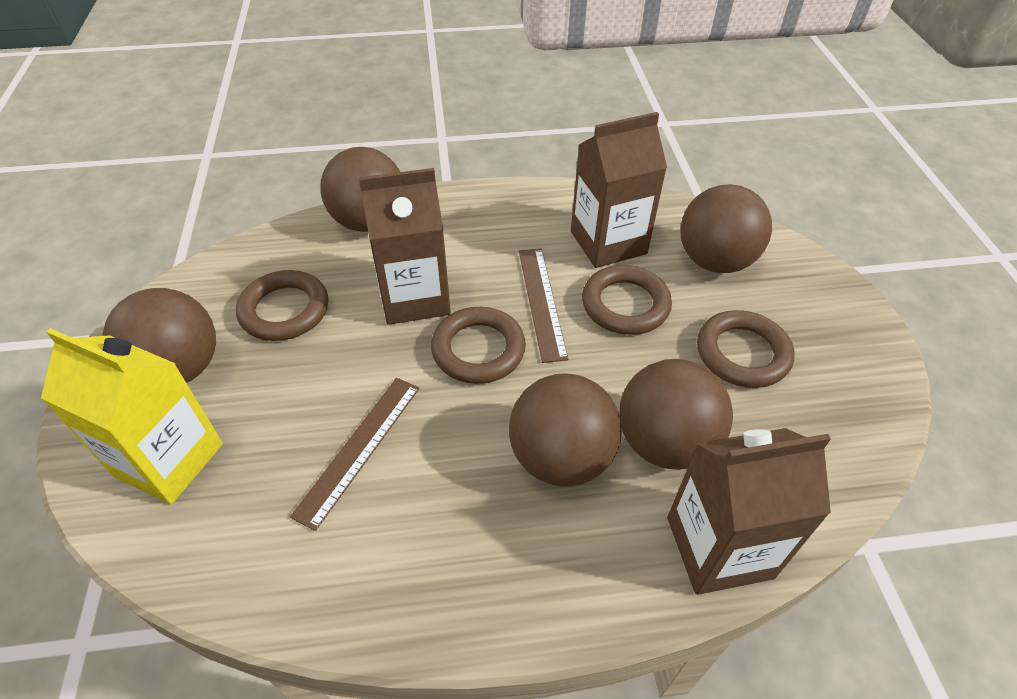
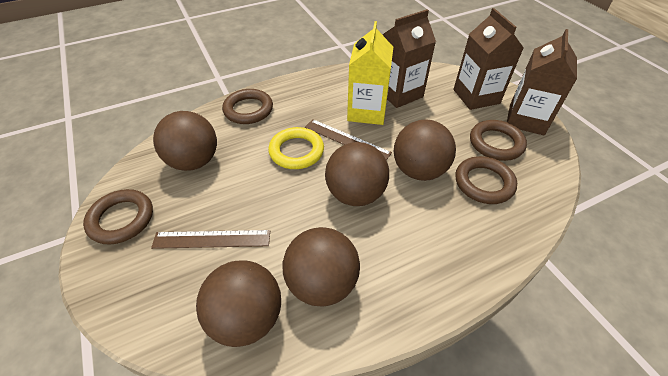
yellow ring: 0 -> 1

